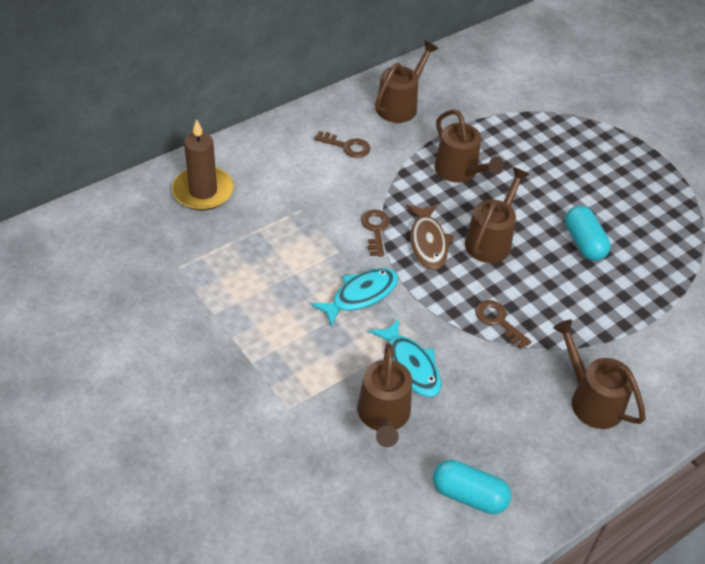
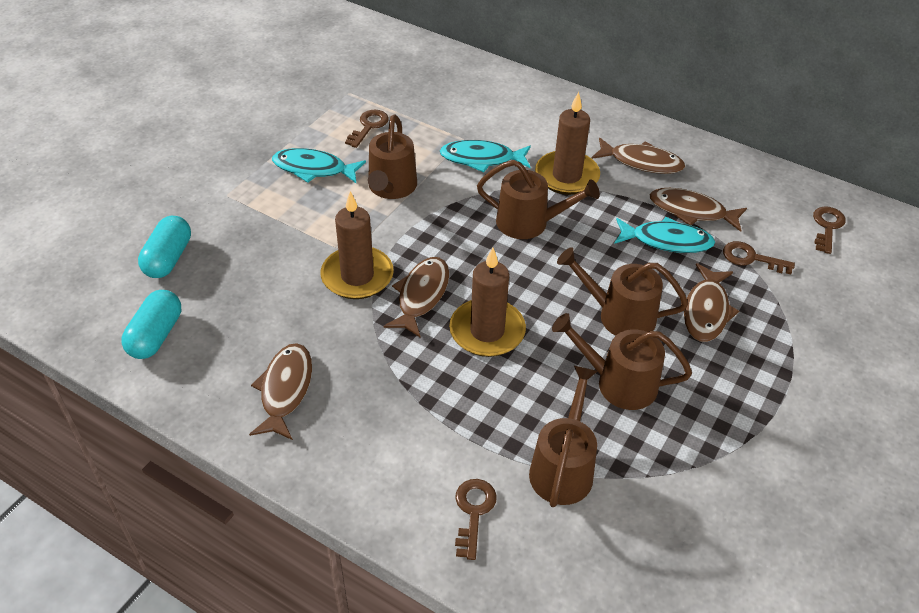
brown candle: 1 -> 3
brown fish: 1 -> 5
brown key: 3 -> 4
turquoise fish: 2 -> 3

